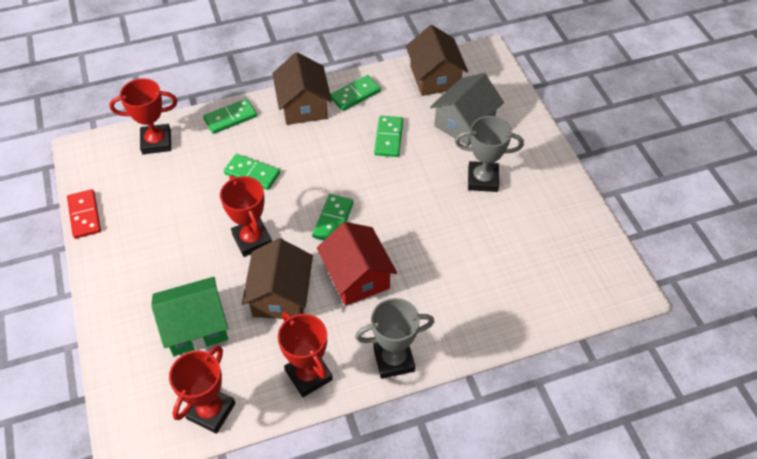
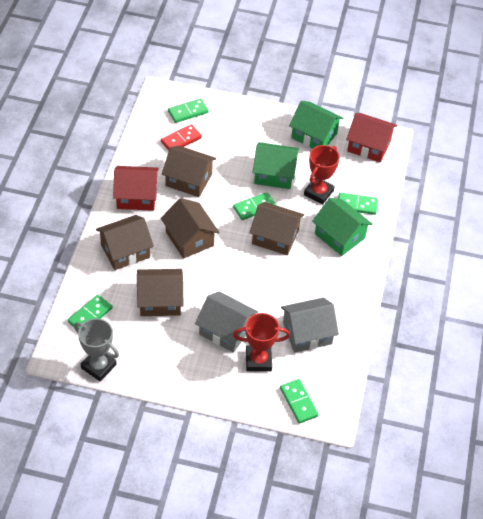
brown house: 3 -> 5
green house: 1 -> 3
grey house: 1 -> 2
grey trophy: 2 -> 1
red house: 1 -> 2
red trophy: 4 -> 2

